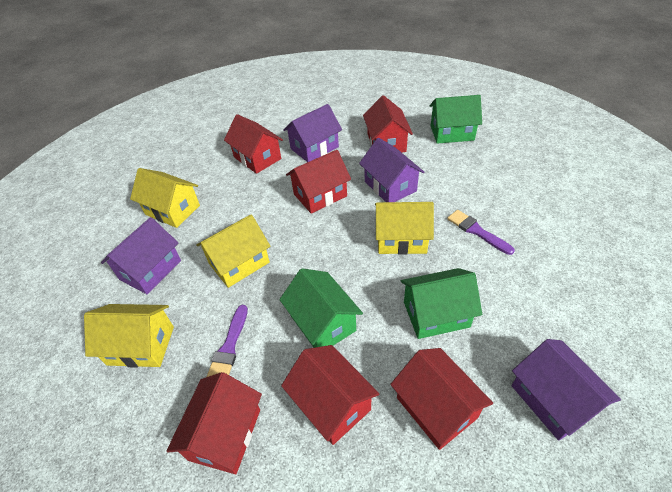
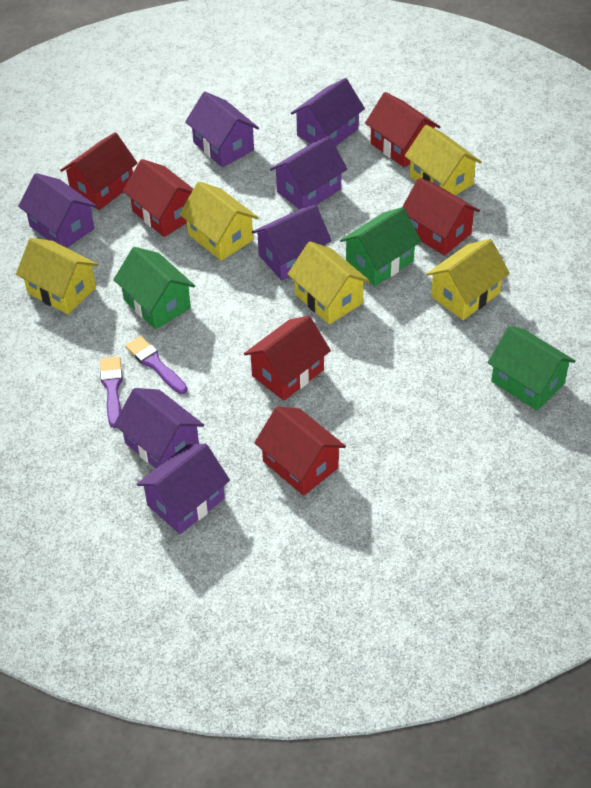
purple house: 4 -> 7
yellow house: 4 -> 5

